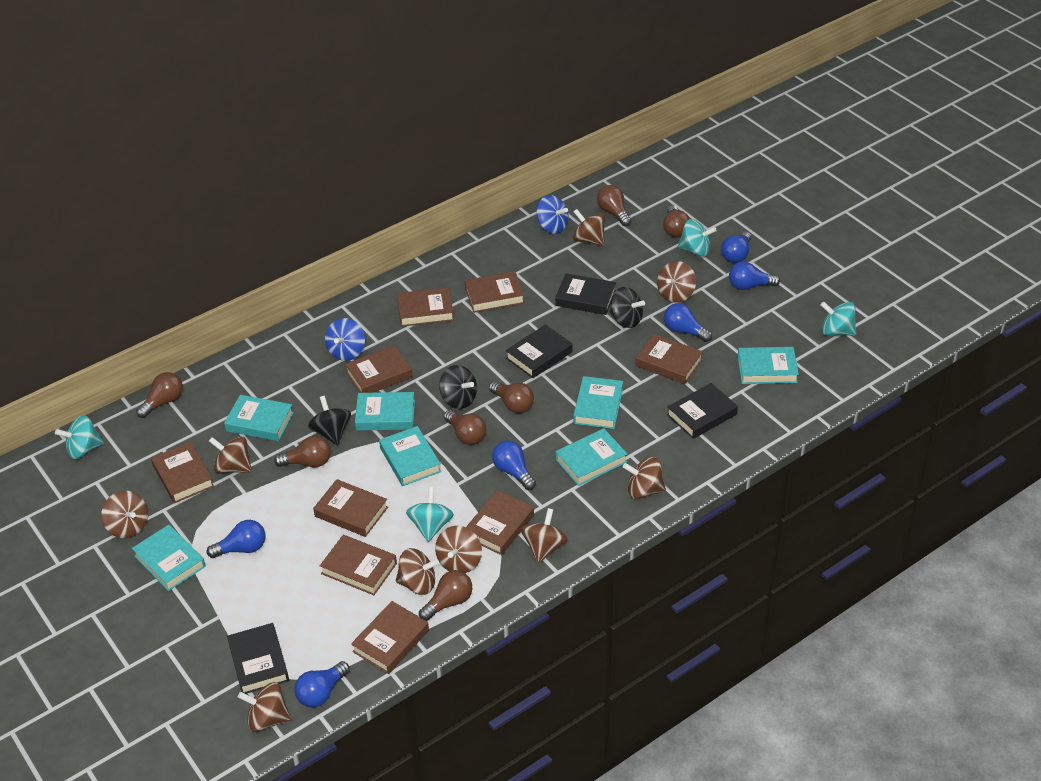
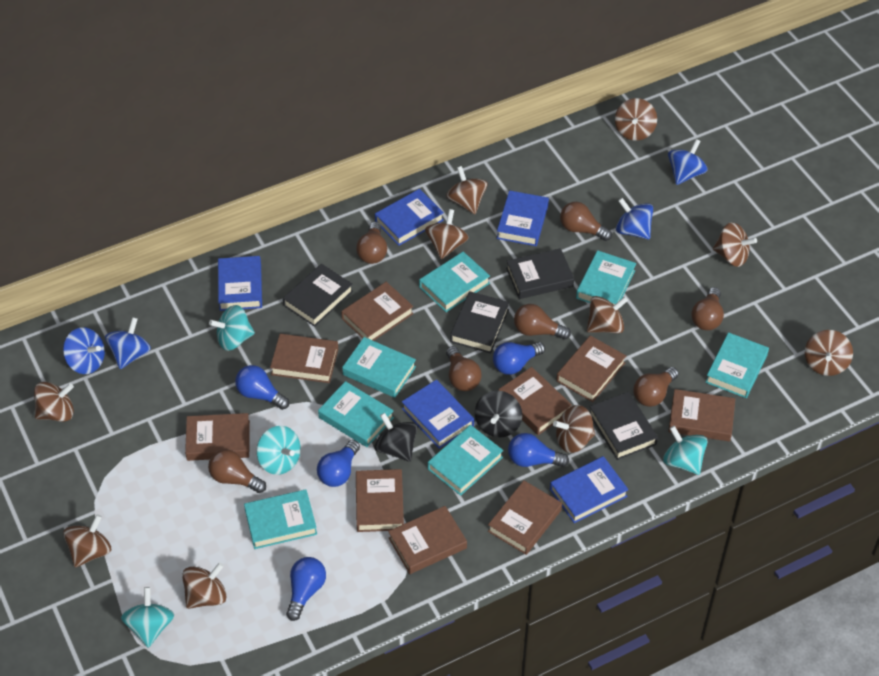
black spinning top: 3 -> 2
blue book: 0 -> 5
blue light bulb: 6 -> 5
blue spinning top: 2 -> 4
brown spinning top: 9 -> 10

